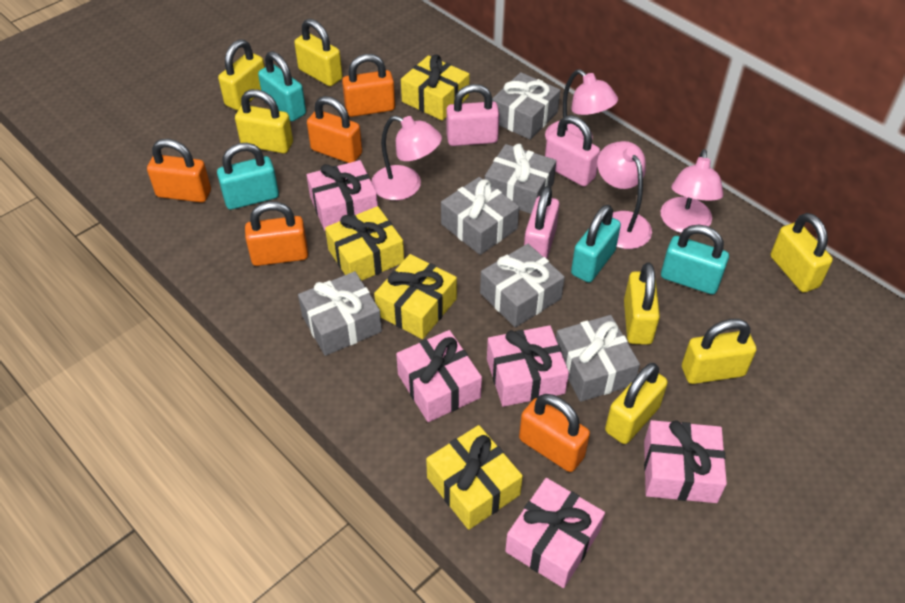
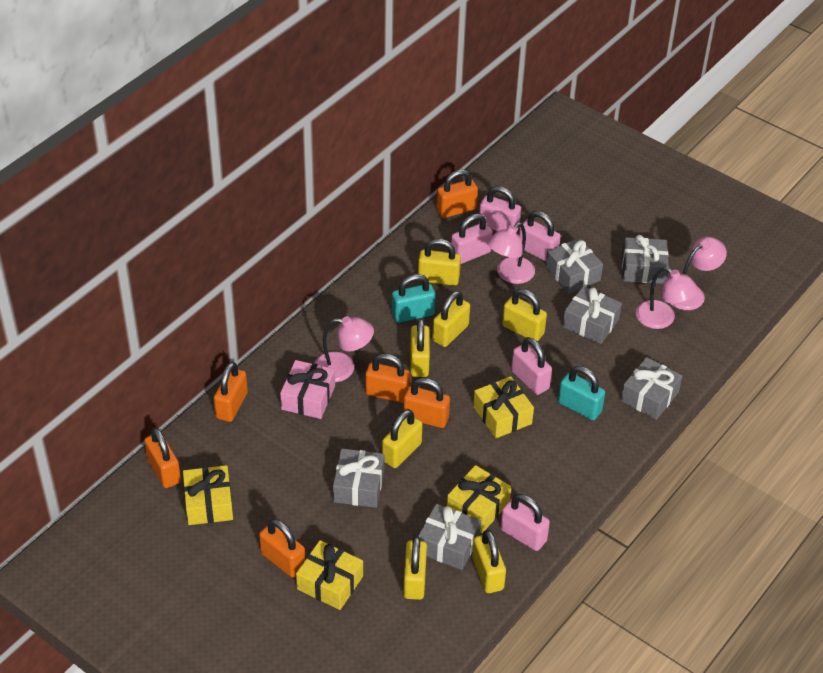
orange padlock: 5 -> 6
pink gift: 5 -> 1
pink padlock: 3 -> 5
turquoise padlock: 4 -> 2

